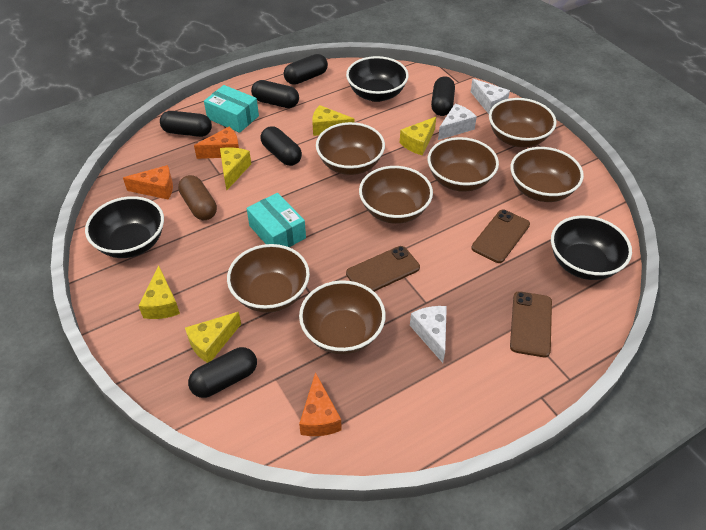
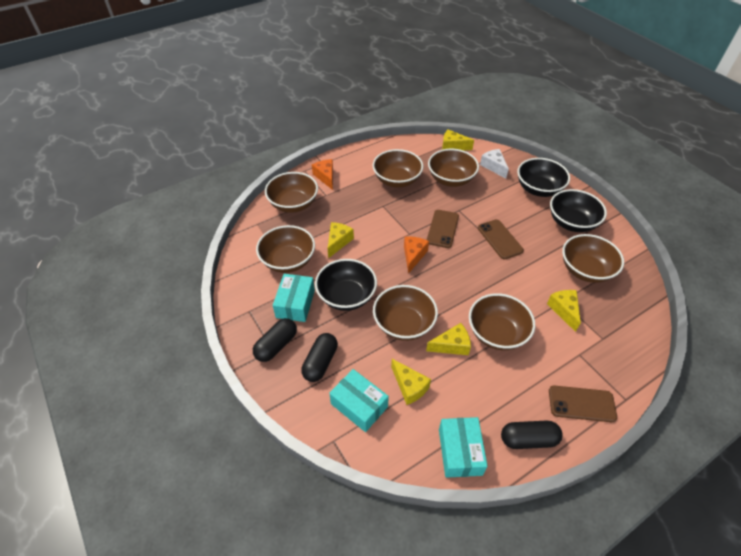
black capsule: 6 -> 3
brown capsule: 1 -> 0
orange cheese: 3 -> 2
turquoise box: 2 -> 3
white cheese: 3 -> 1

